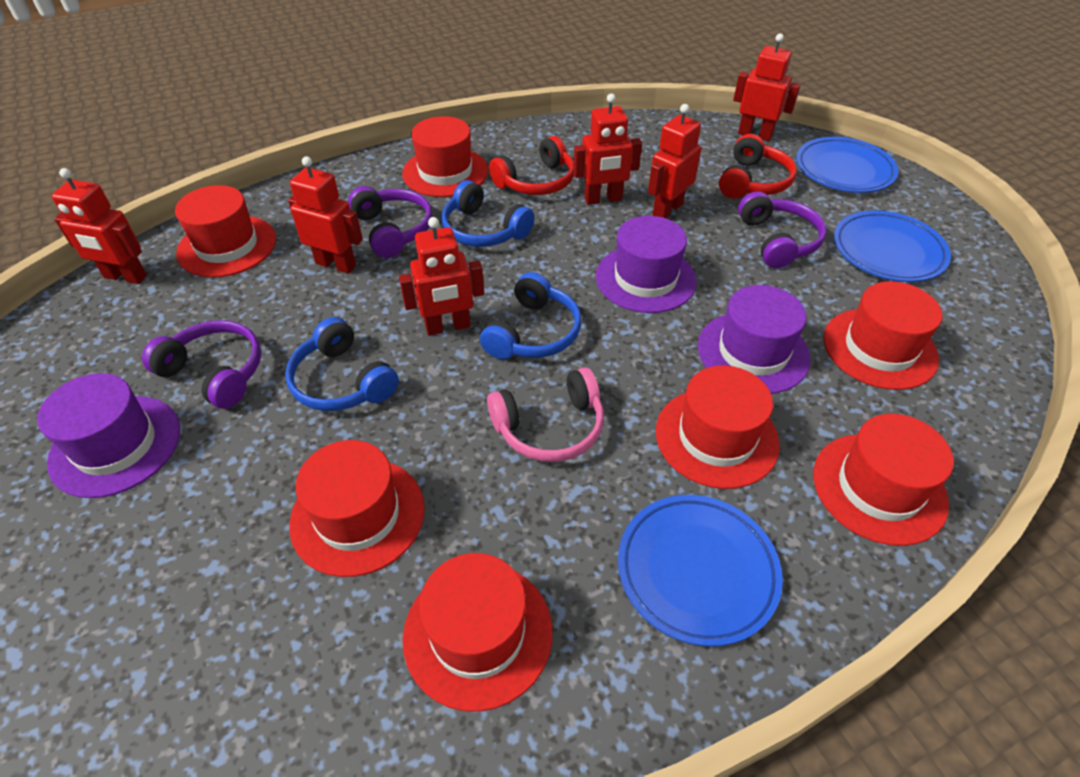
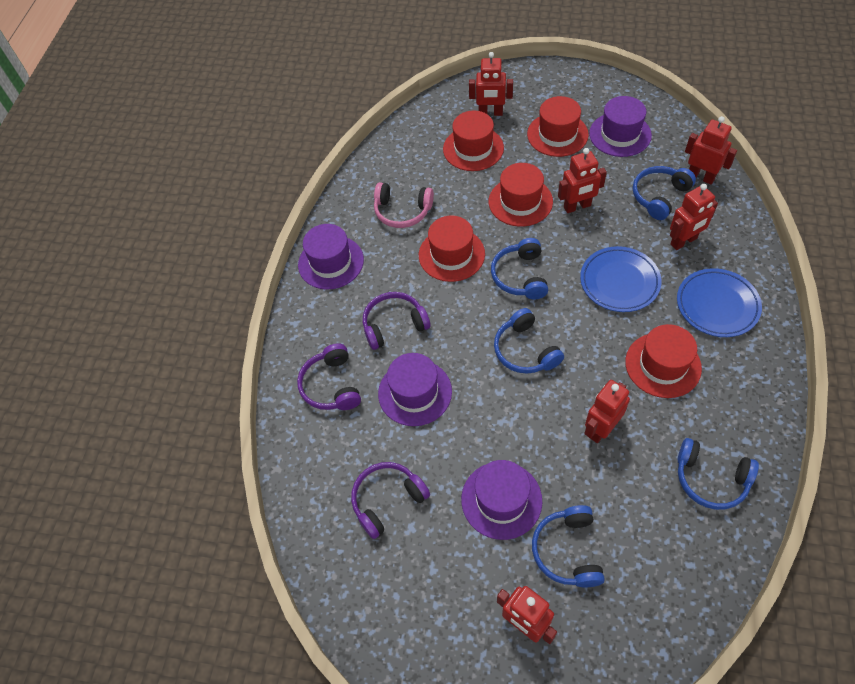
blue headphones: 3 -> 5
blue plate: 3 -> 2
purple hat: 3 -> 4
red hat: 7 -> 5
red headphones: 2 -> 0

